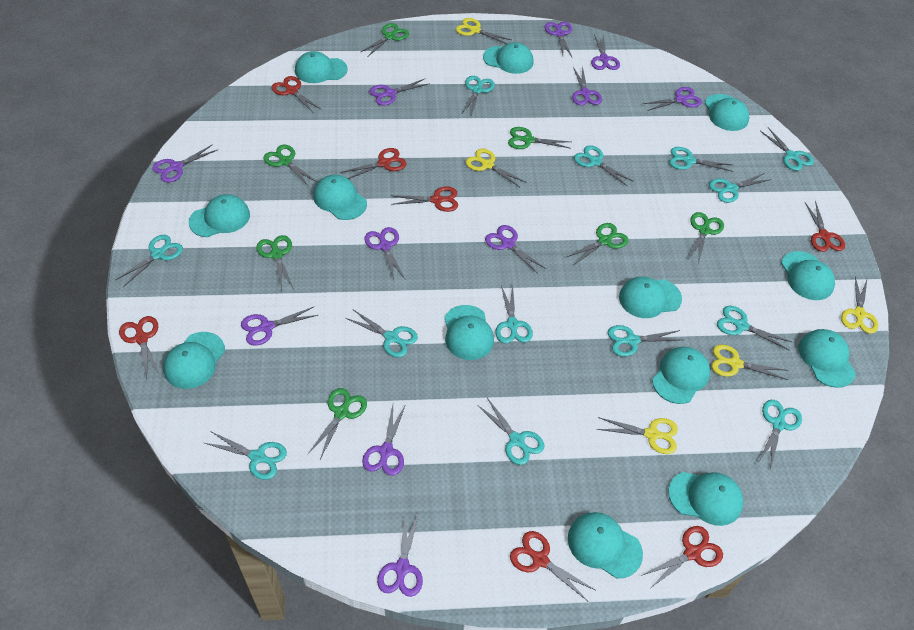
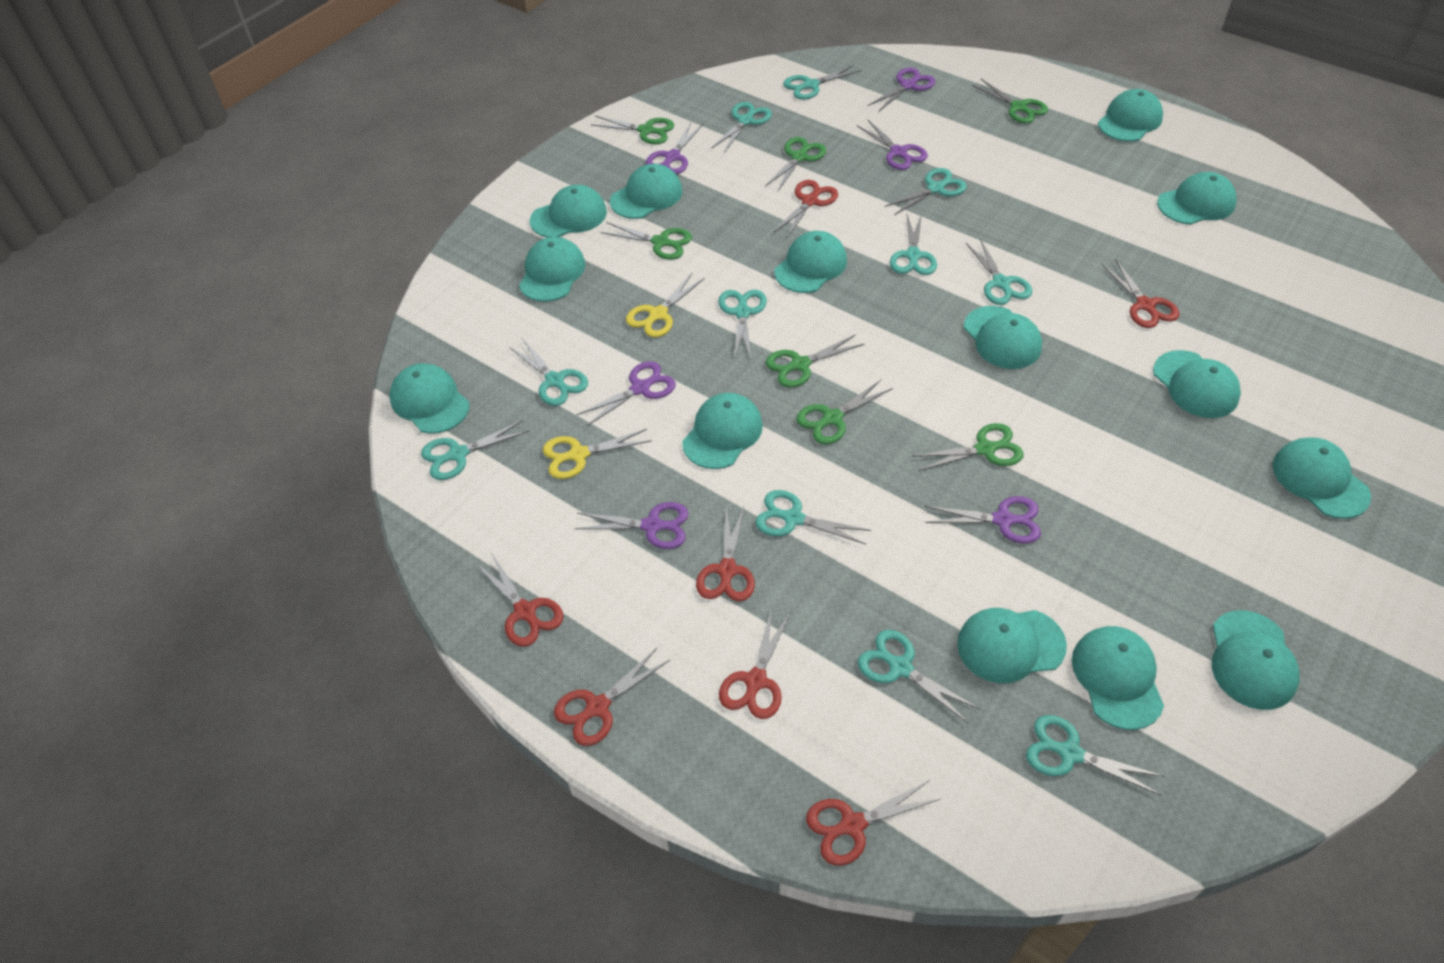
purple scissors: 11 -> 6
turquoise cap: 13 -> 14
turquoise scissors: 13 -> 11
yellow scissors: 5 -> 2

